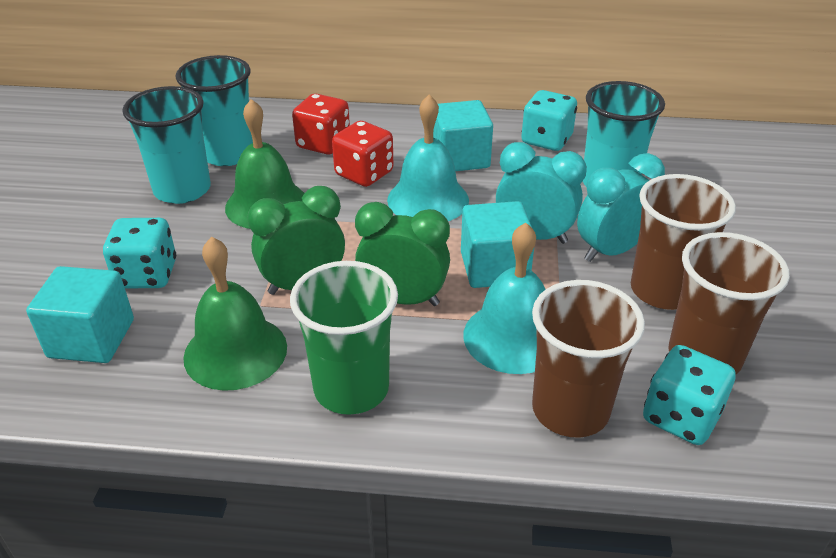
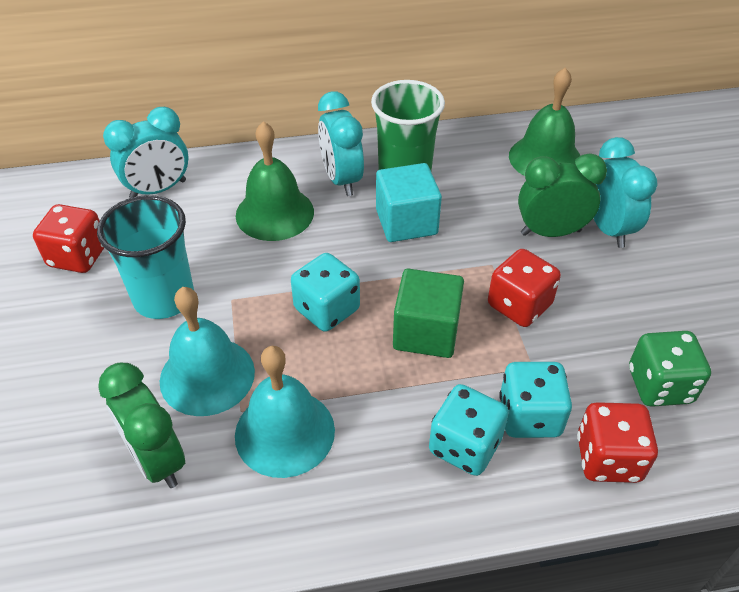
brown cup: 3 -> 0
green cube: 0 -> 1
green dice: 0 -> 1
red dice: 2 -> 3
turquoise clock: 2 -> 3
turquoise cube: 3 -> 1
turquoise cup: 3 -> 1

